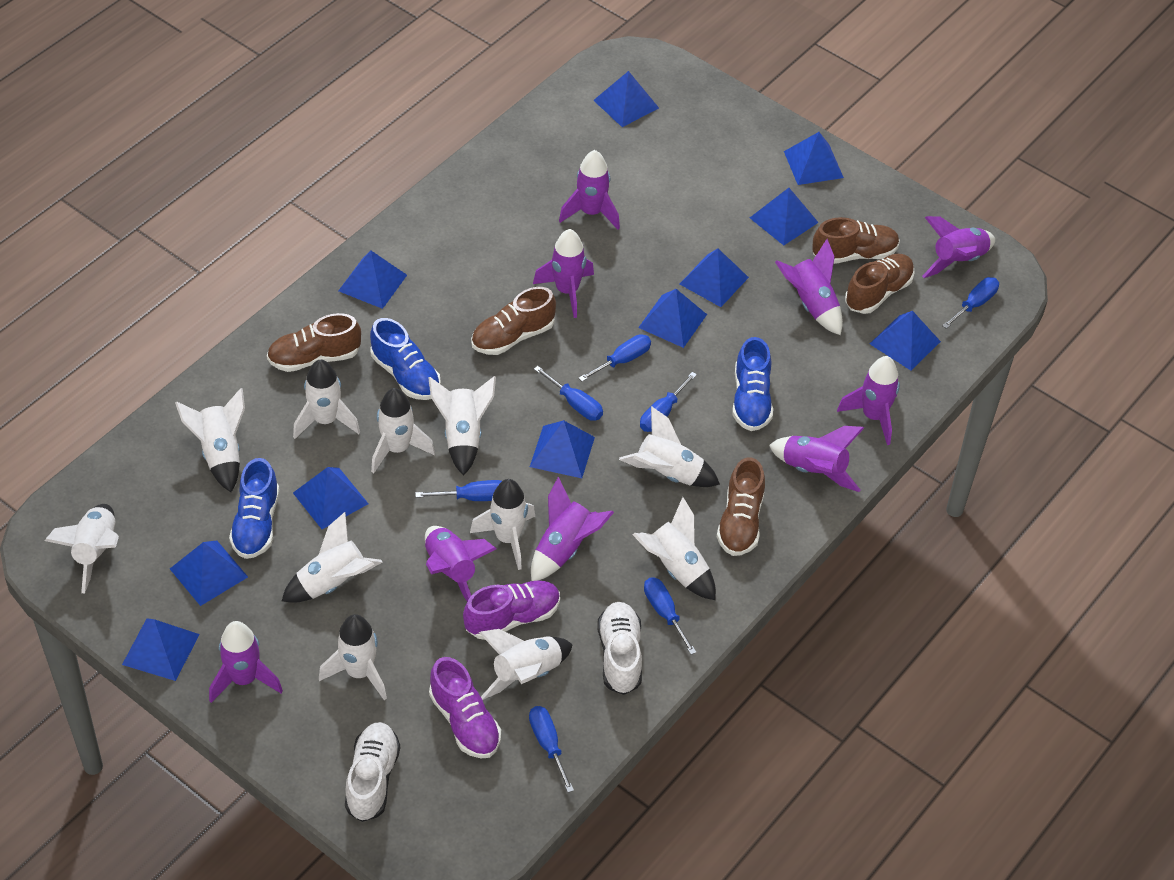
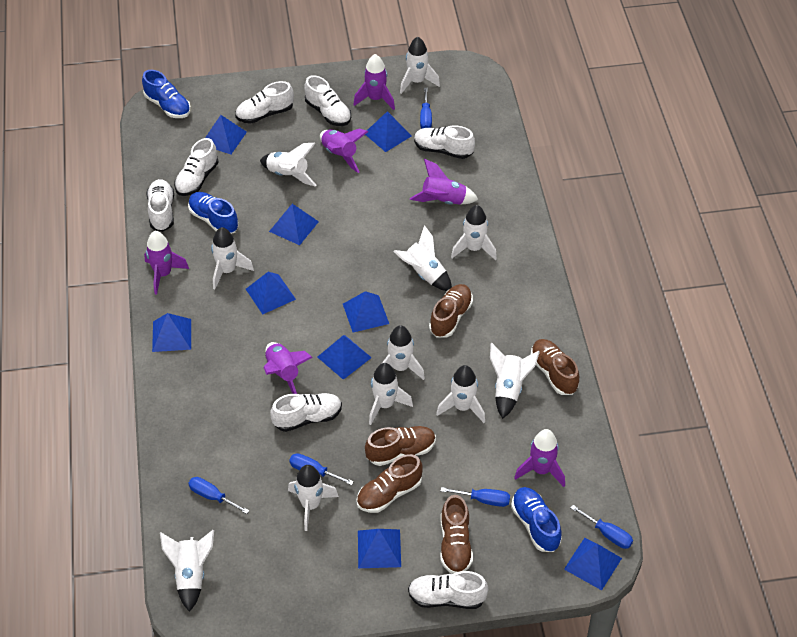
blue pyramid: 11 -> 9
blue screwdriver: 7 -> 5
purple rocket: 9 -> 6
purple shoe: 2 -> 0
white shoe: 2 -> 7

